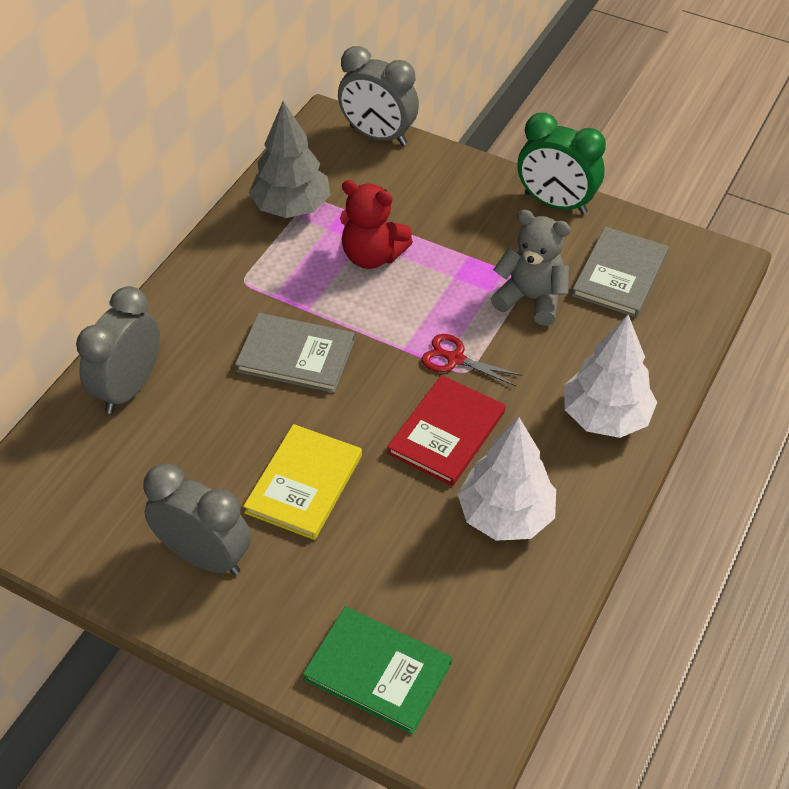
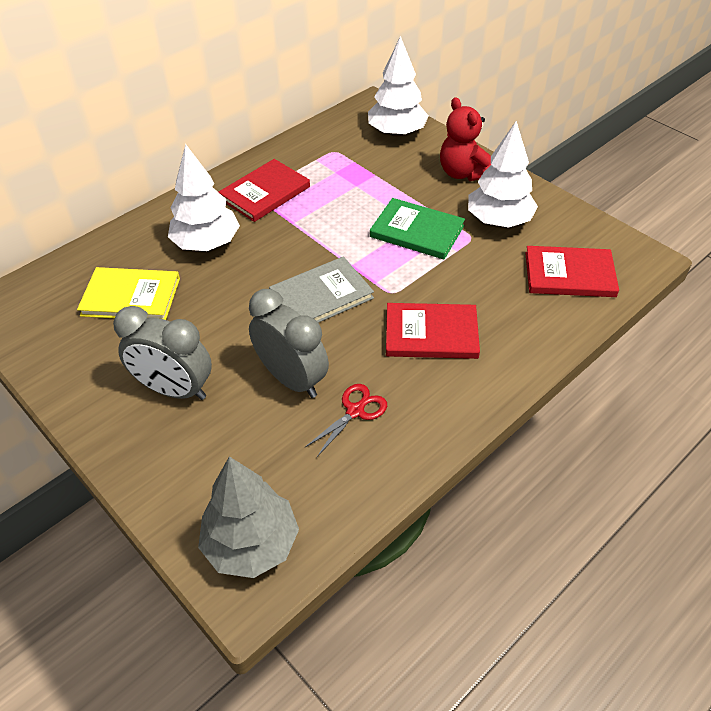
green clock: 1 -> 0
grey book: 2 -> 1
grey clock: 3 -> 2
grey teddy bear: 1 -> 0
red book: 1 -> 3
white tree: 2 -> 3

